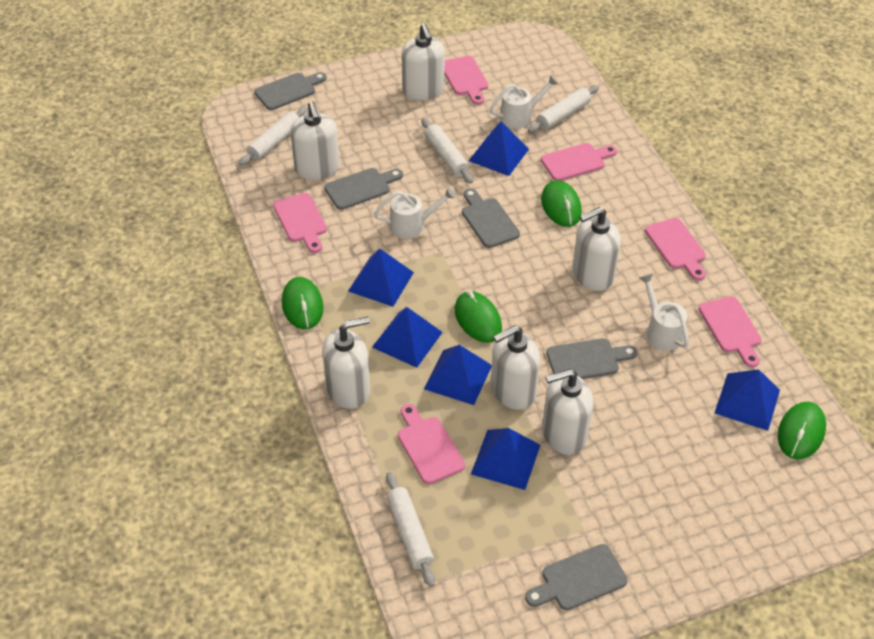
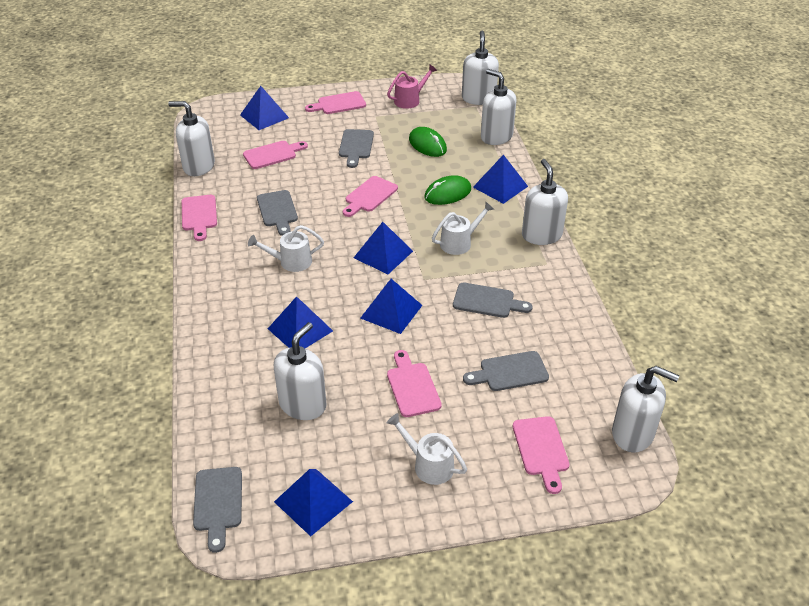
green mouse: 4 -> 2
pink watering can: 0 -> 1
white rolling pin: 4 -> 0

